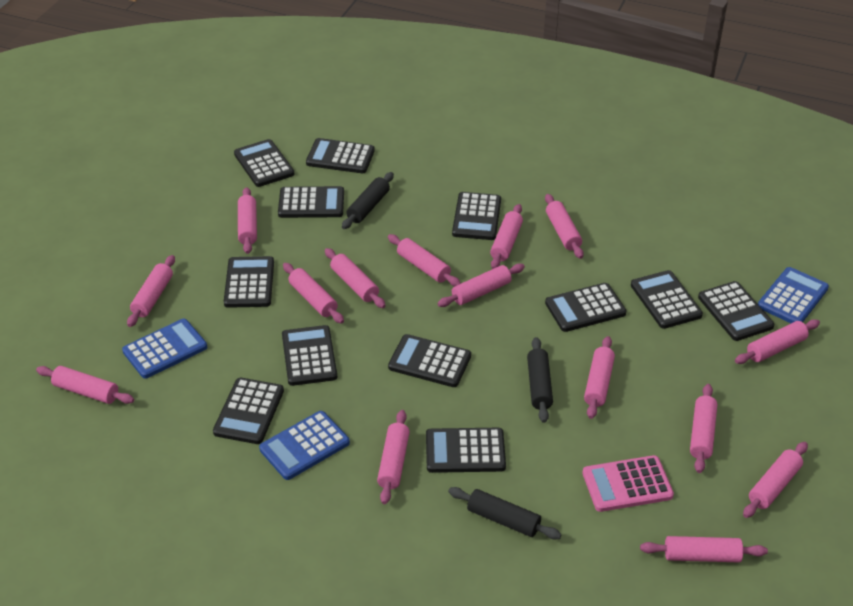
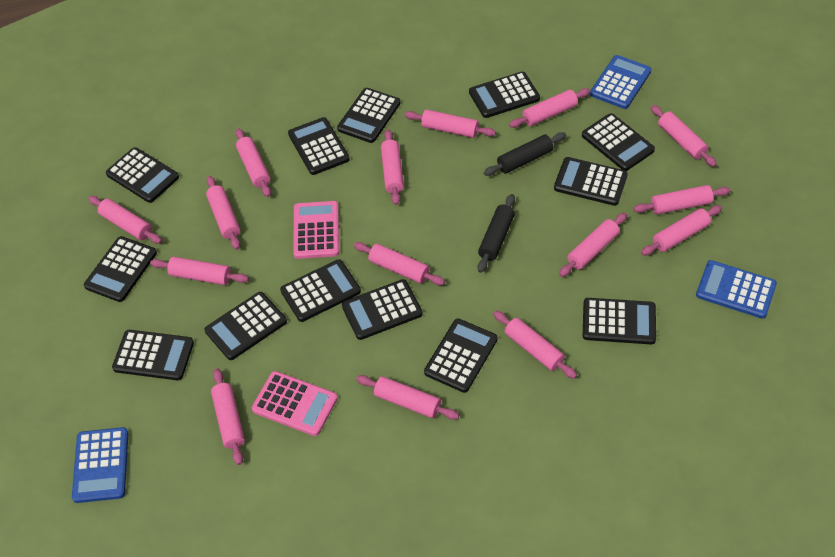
black calculator: 12 -> 13
black rolling pin: 3 -> 2
pink calculator: 1 -> 2

